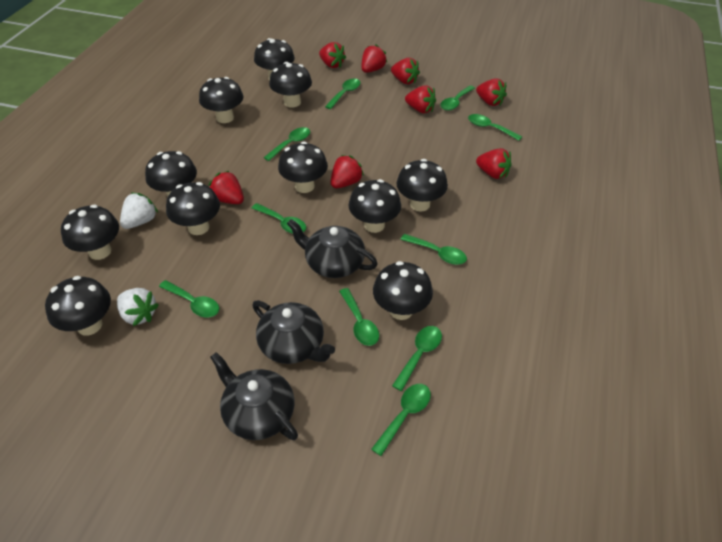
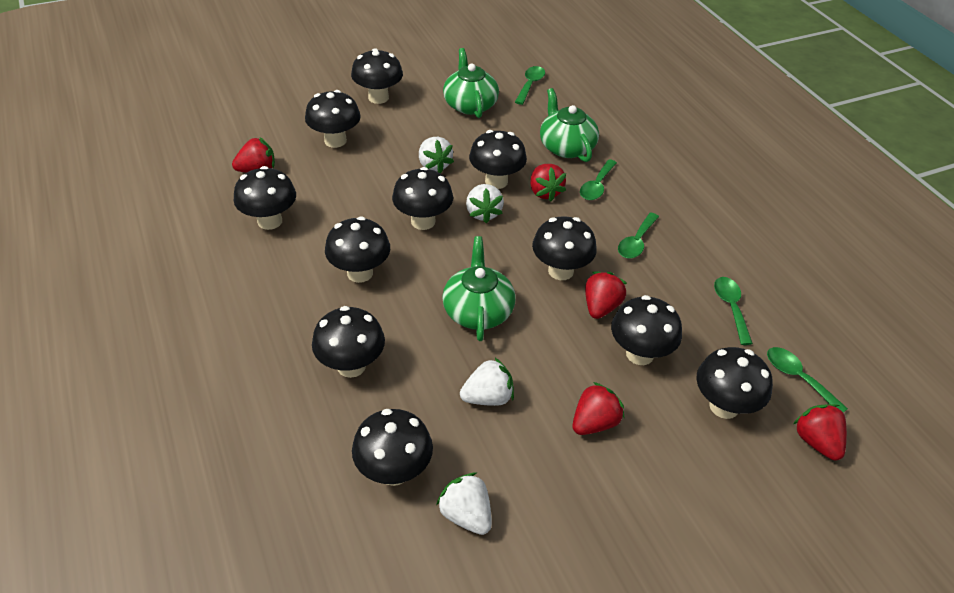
black teapot: 3 -> 0
green spoon: 10 -> 5
green teapot: 0 -> 3
red strawberry: 8 -> 5
white strawberry: 2 -> 4

